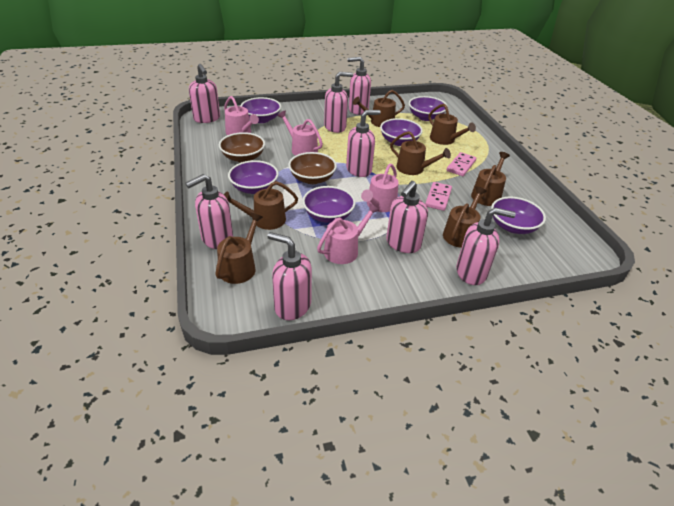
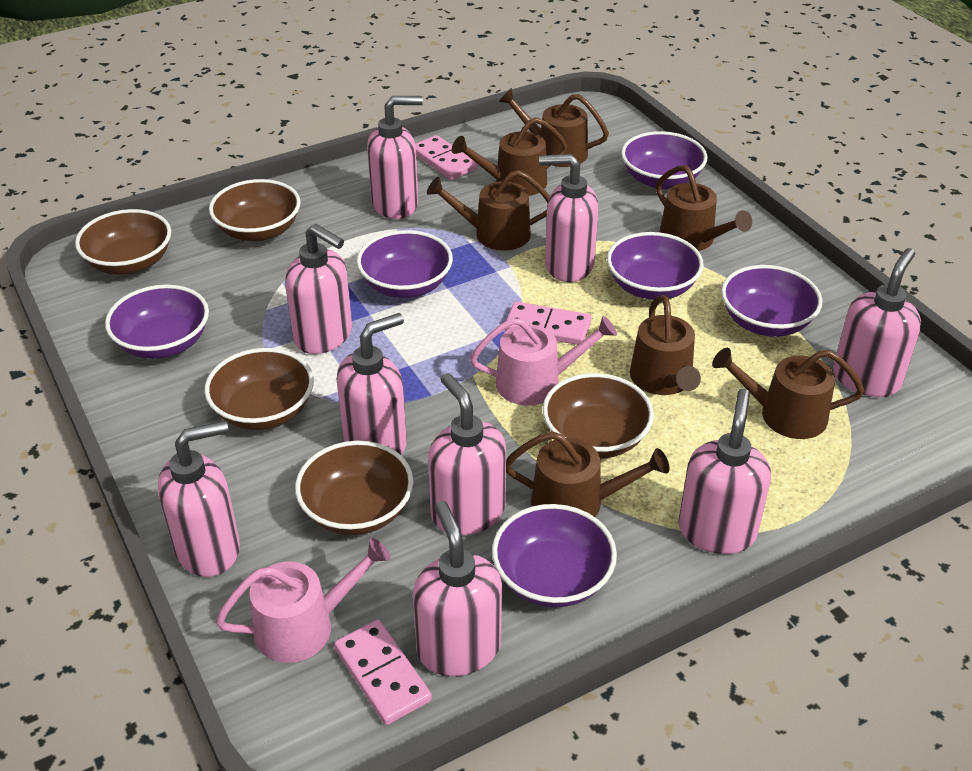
brown bowl: 2 -> 5
pink domino: 2 -> 3
pink soap dispenser: 8 -> 9
pink watering can: 4 -> 2

